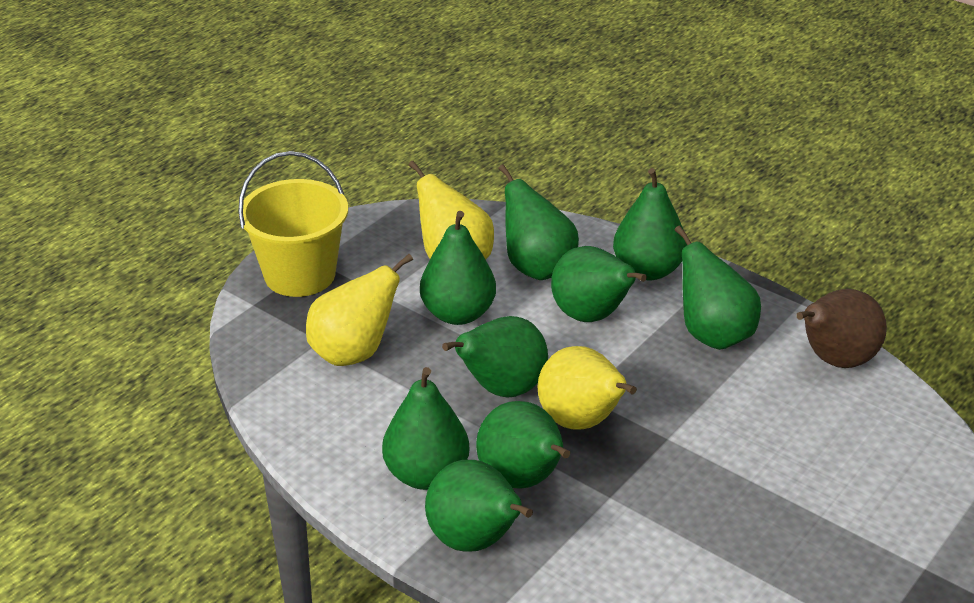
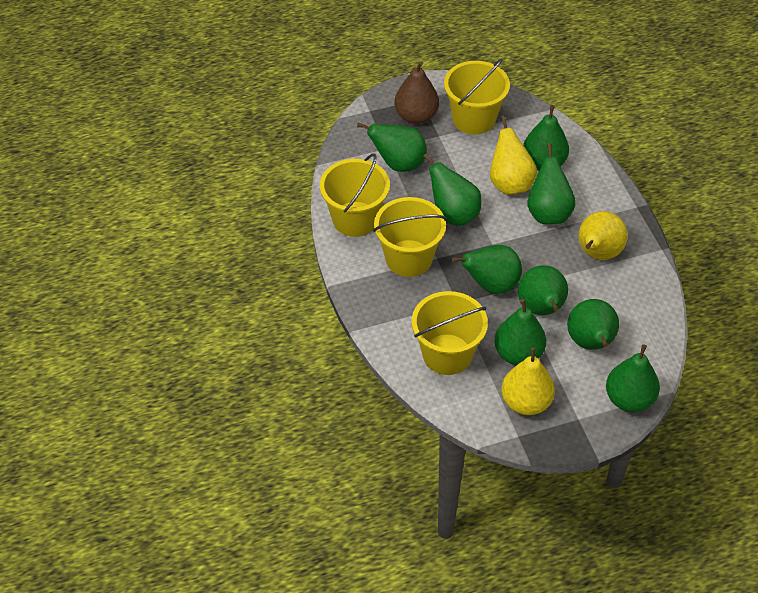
yellow bucket: 1 -> 4

